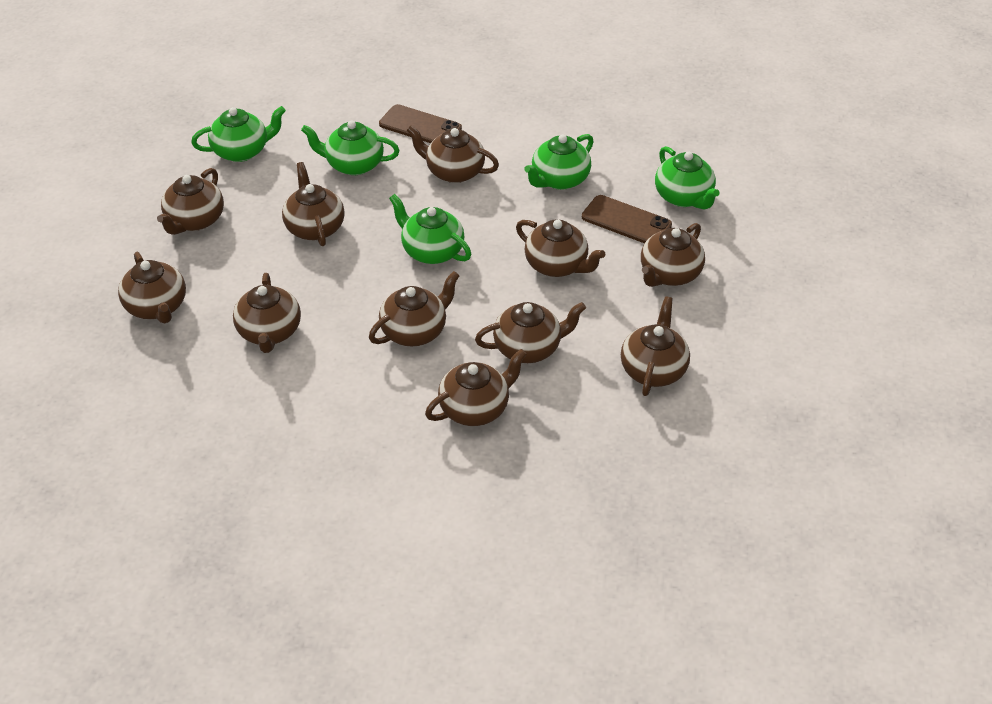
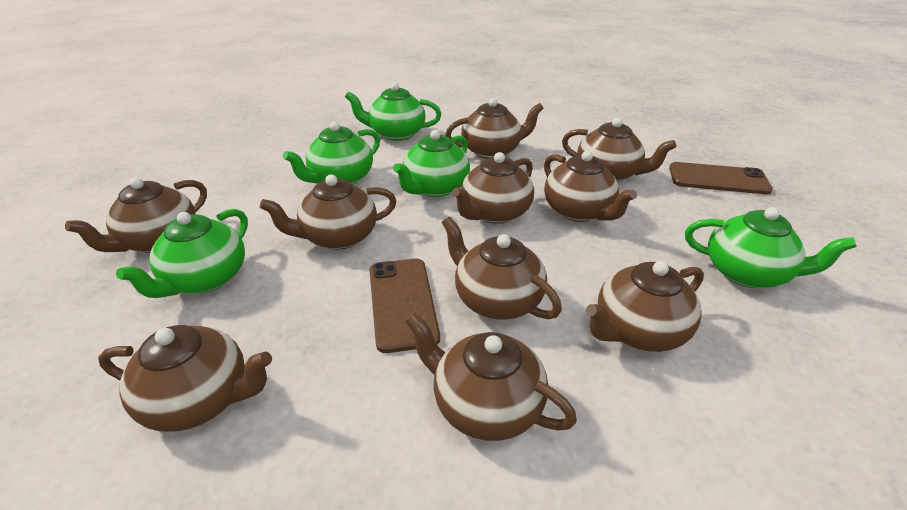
brown teapot: 11 -> 10

